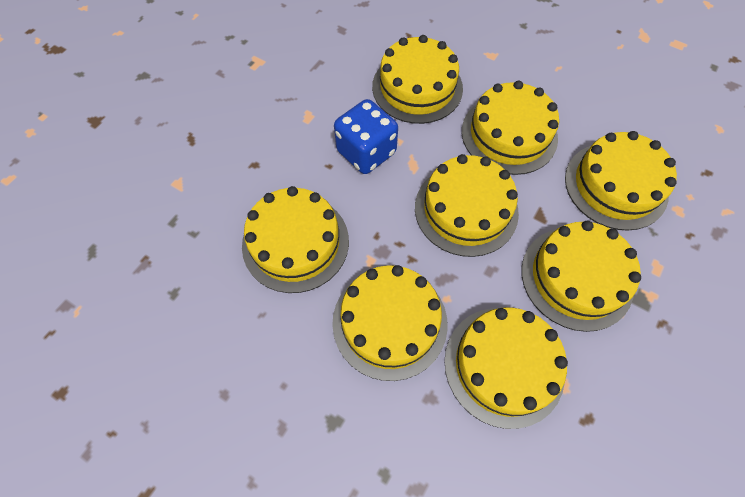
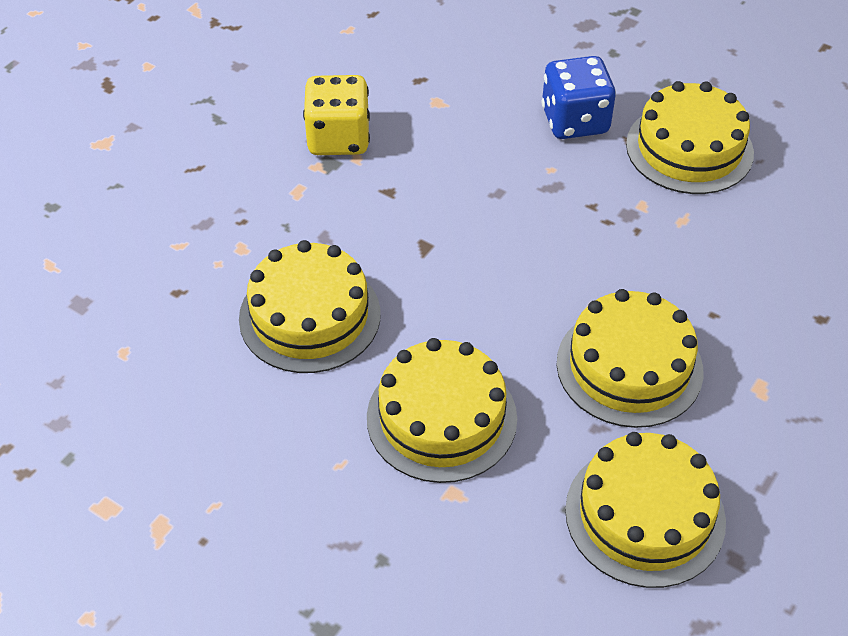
yellow cake: 8 -> 5
yellow dice: 0 -> 1

